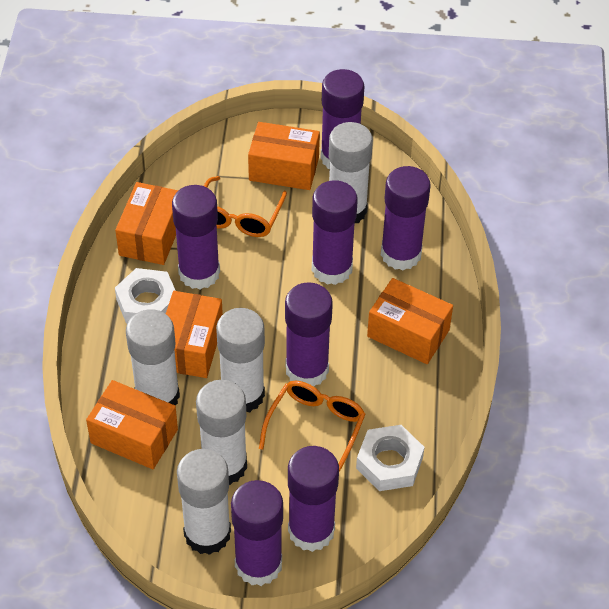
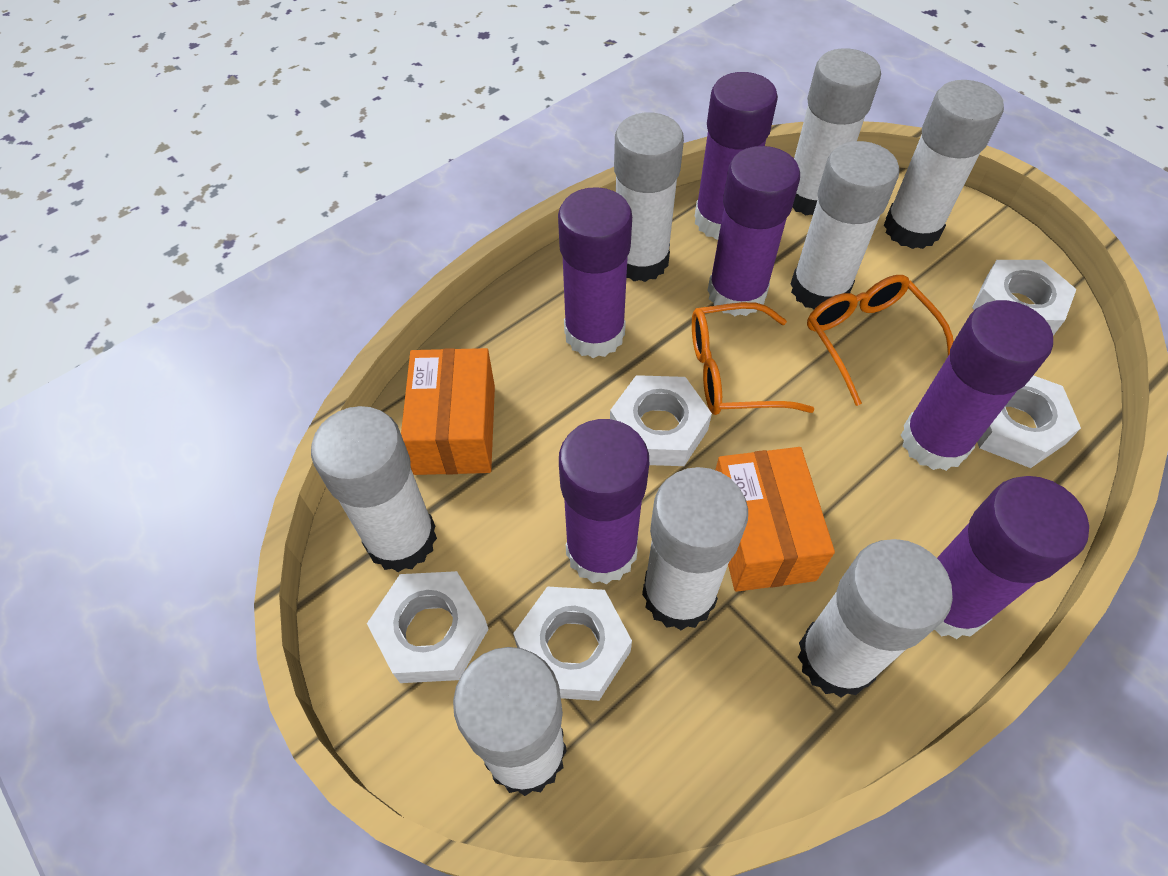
orange box: 5 -> 2
purple glue stick: 7 -> 6
white glue stick: 5 -> 8
white nut: 2 -> 5

